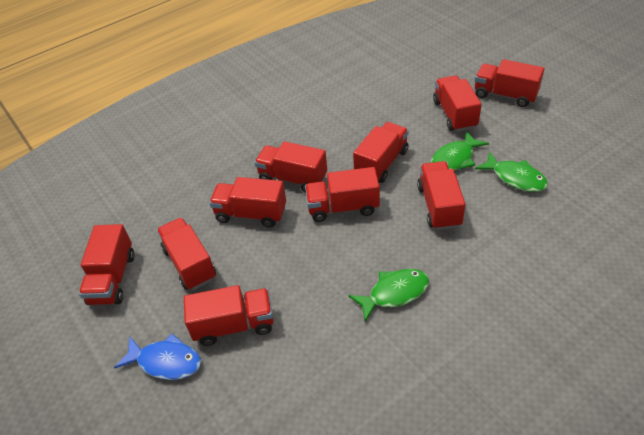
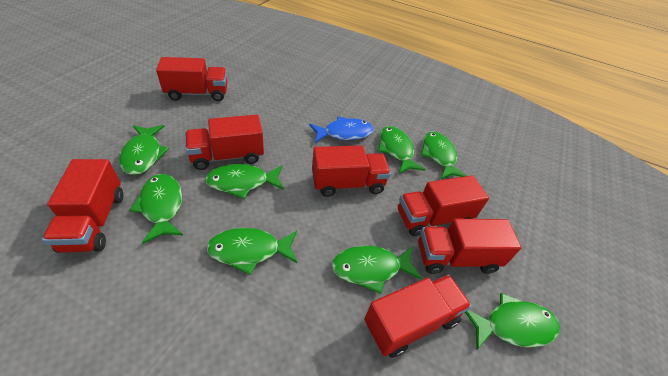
green fish: 3 -> 8
red truck: 10 -> 7

